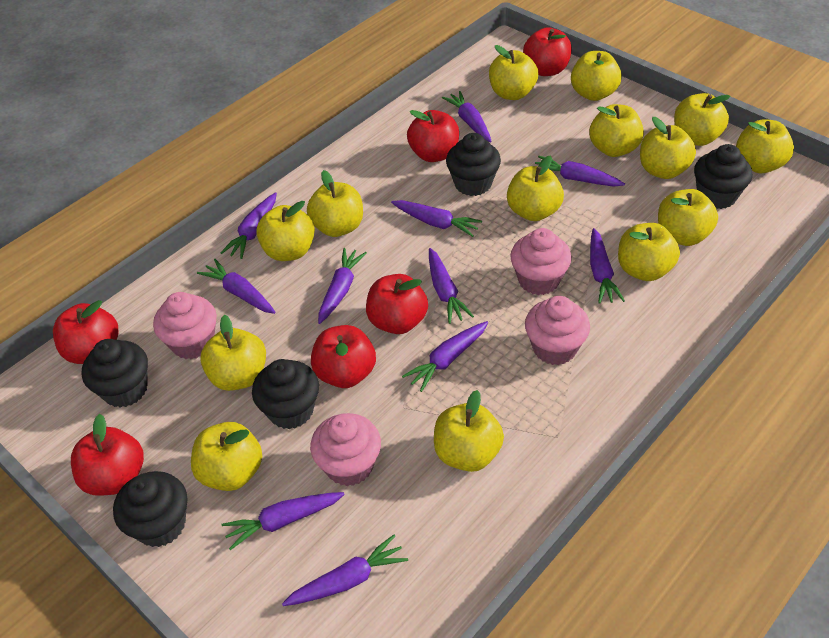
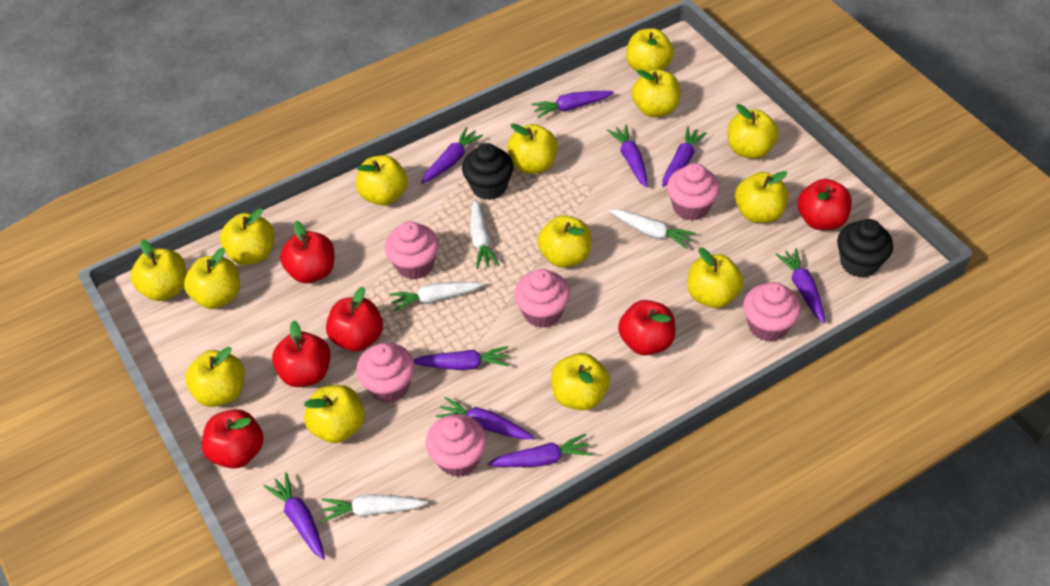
black cupcake: 5 -> 2
pink cupcake: 4 -> 6
purple carrot: 11 -> 9
white carrot: 0 -> 4

